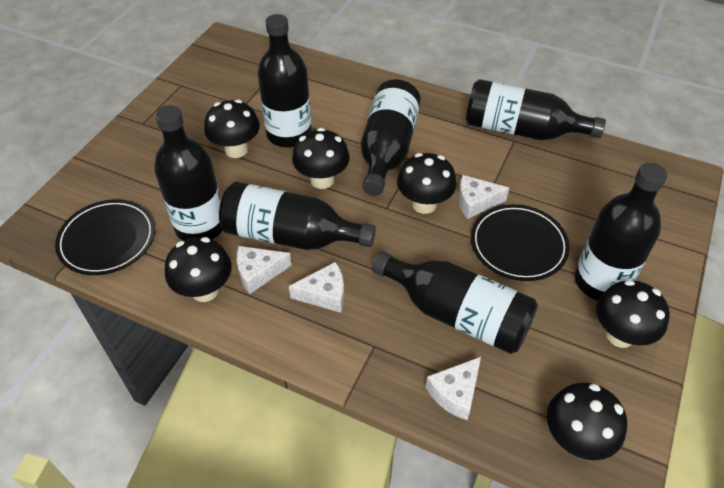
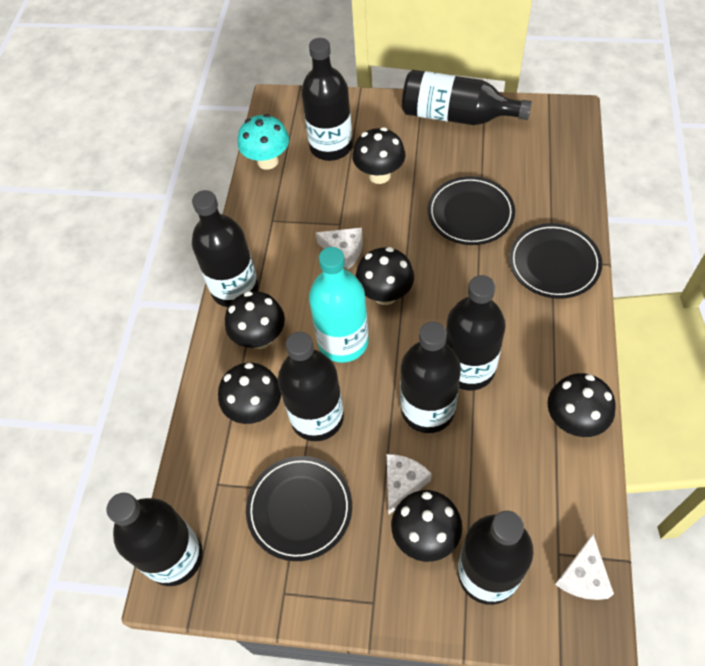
black bottle: 7 -> 8
black plate: 2 -> 3
turquoise bottle: 0 -> 1
turquoise mushroom: 0 -> 1
white cheese: 4 -> 3

